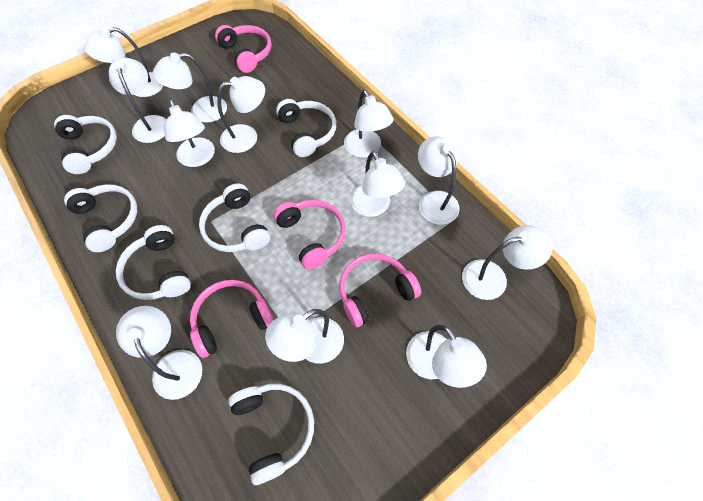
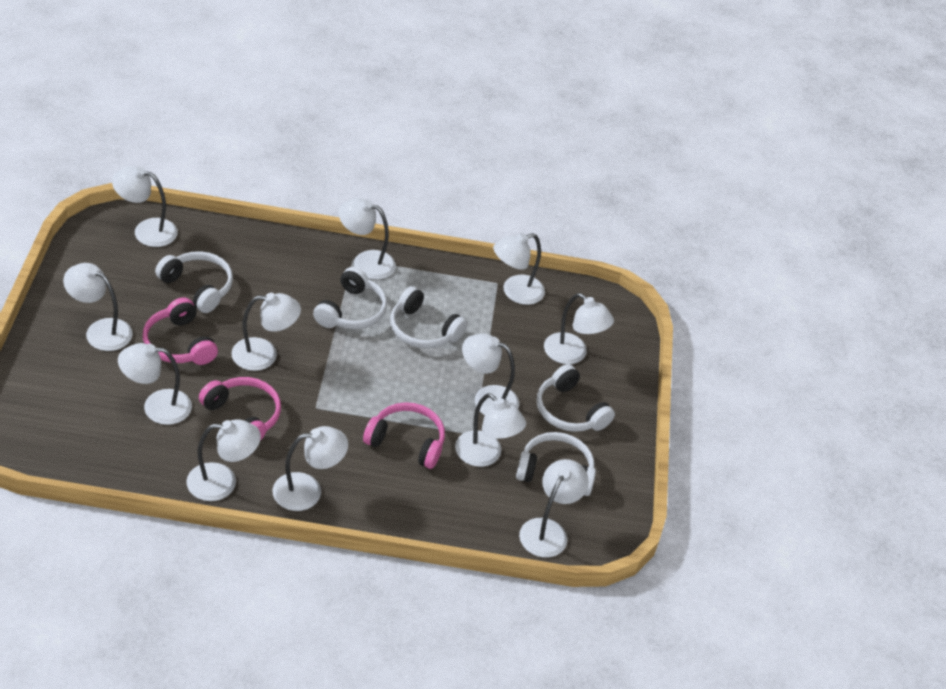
pink headphones: 4 -> 3
white headphones: 6 -> 5

